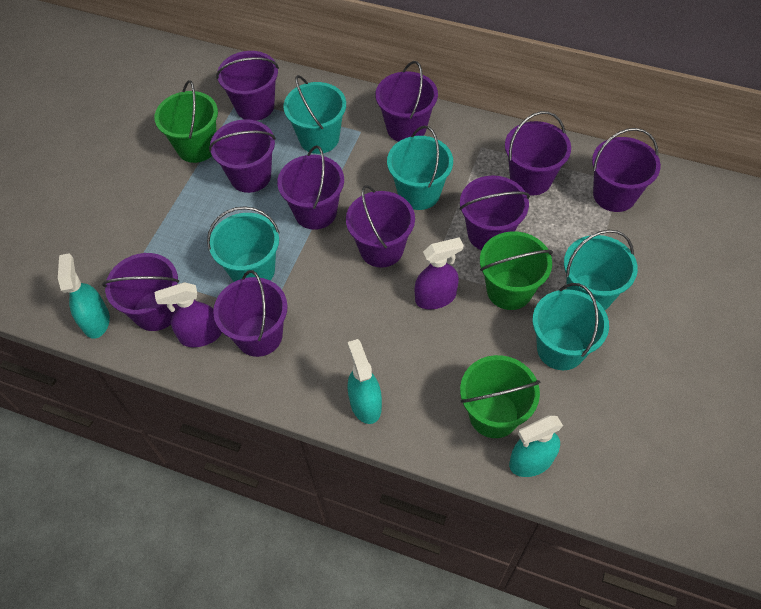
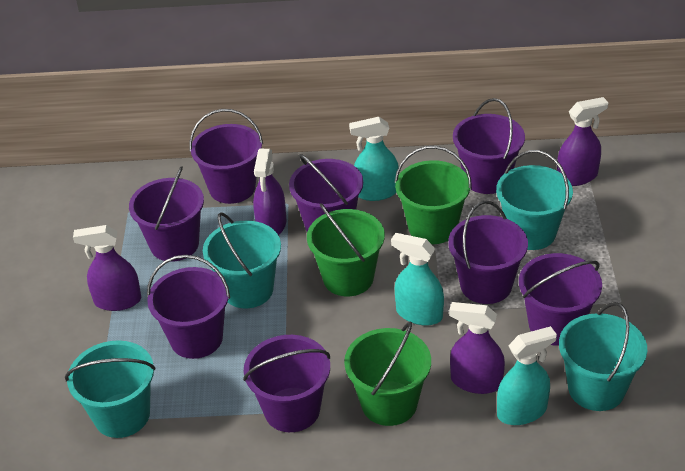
purple bucket: 10 -> 8
purple spray bottle: 2 -> 4
turquoise bucket: 5 -> 4

